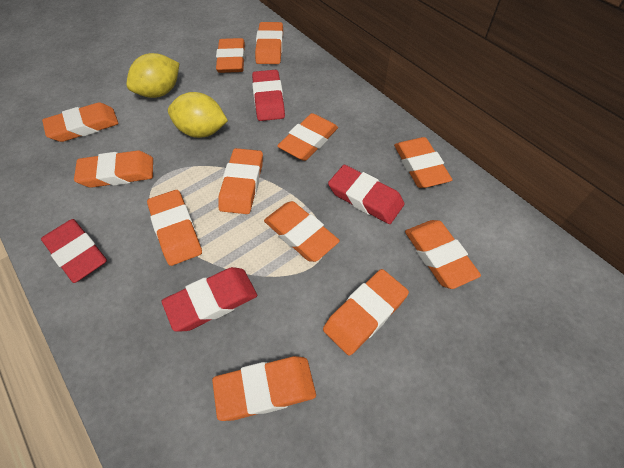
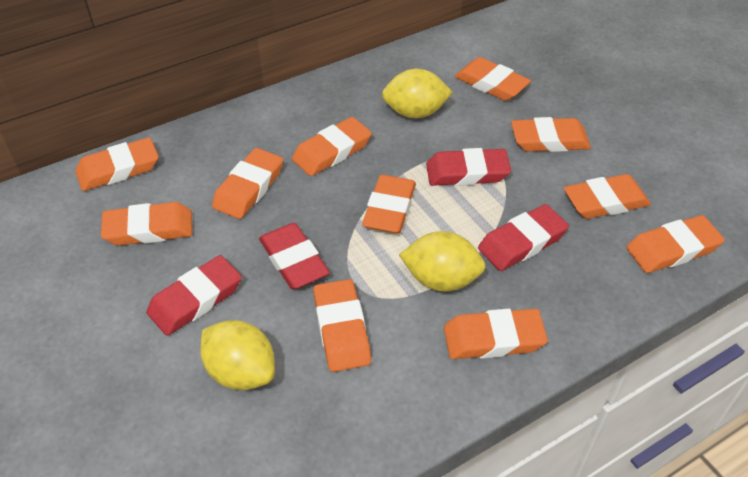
orange eraser: 12 -> 11
yellow lemon: 2 -> 3

